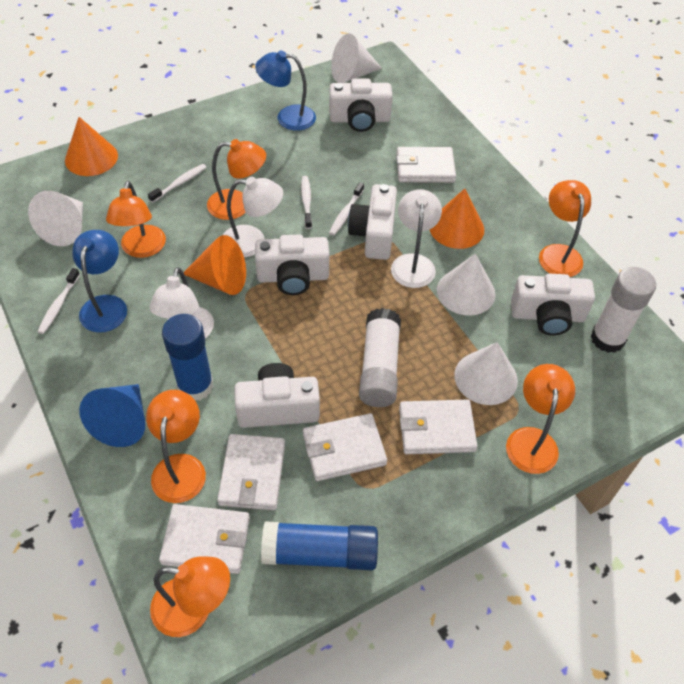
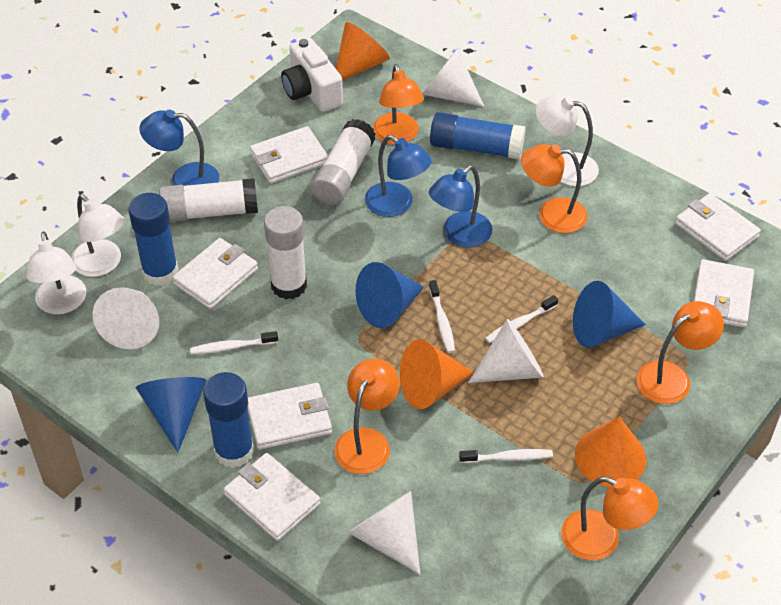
blue cone: 1 -> 3
blue glue stick: 2 -> 3
blue lamp: 2 -> 3
orange lamp: 6 -> 5
white camera: 5 -> 1
white glue stick: 2 -> 3
white wallet: 5 -> 6

